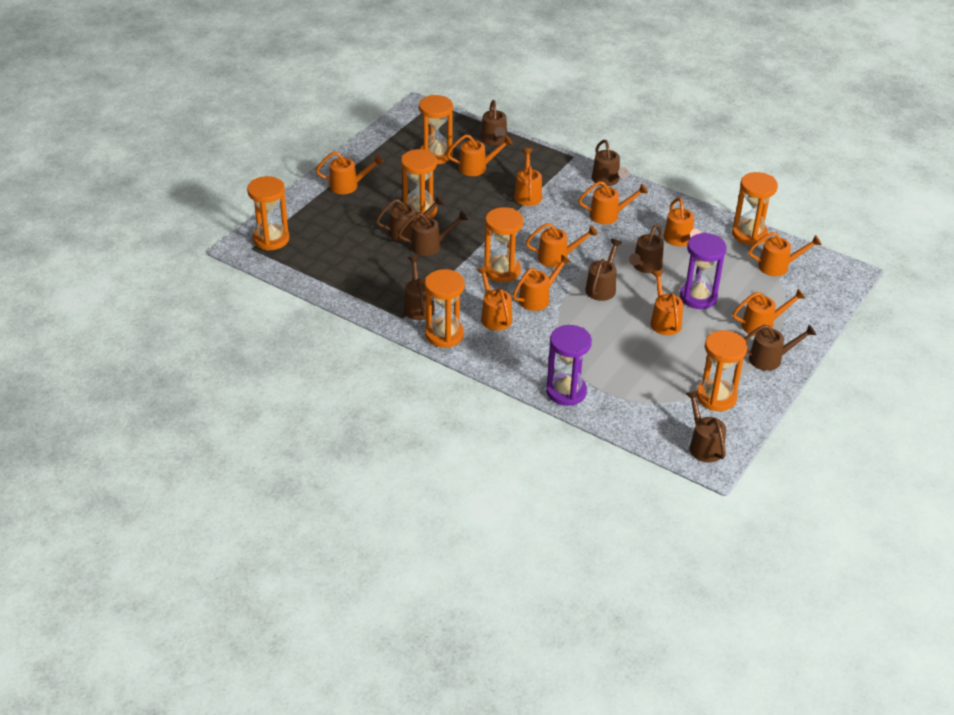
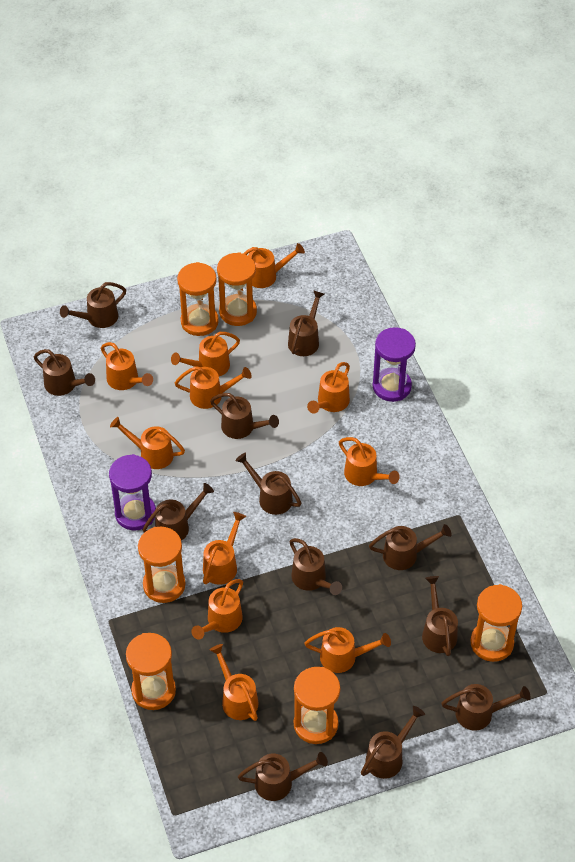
brown watering can: 9 -> 12
orange hourglass: 7 -> 6

